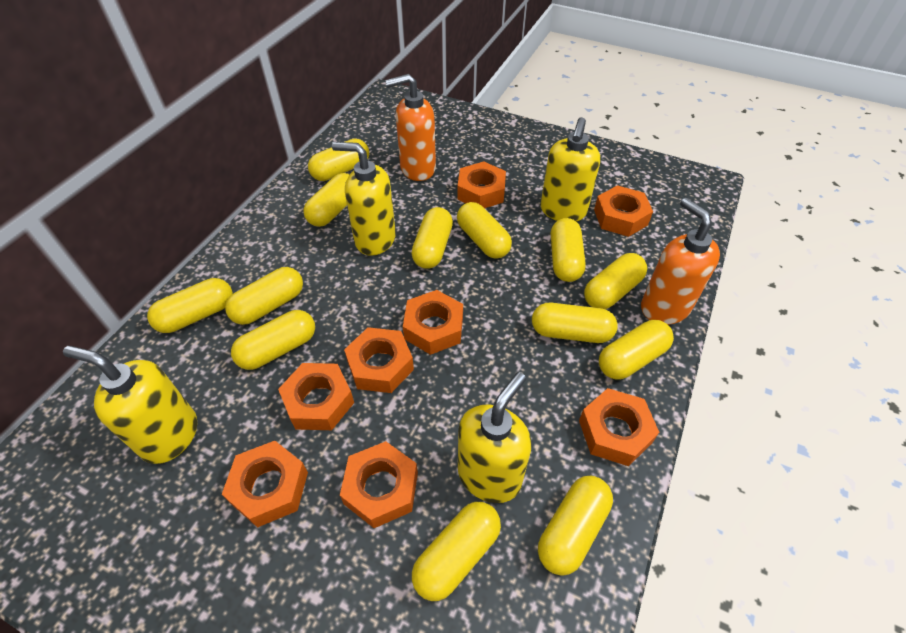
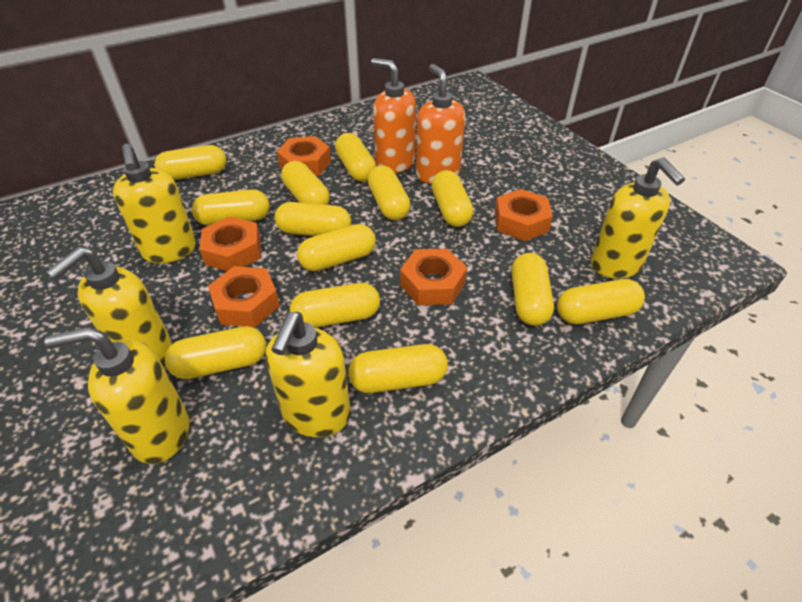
orange nut: 8 -> 5
yellow soap dispenser: 4 -> 5

